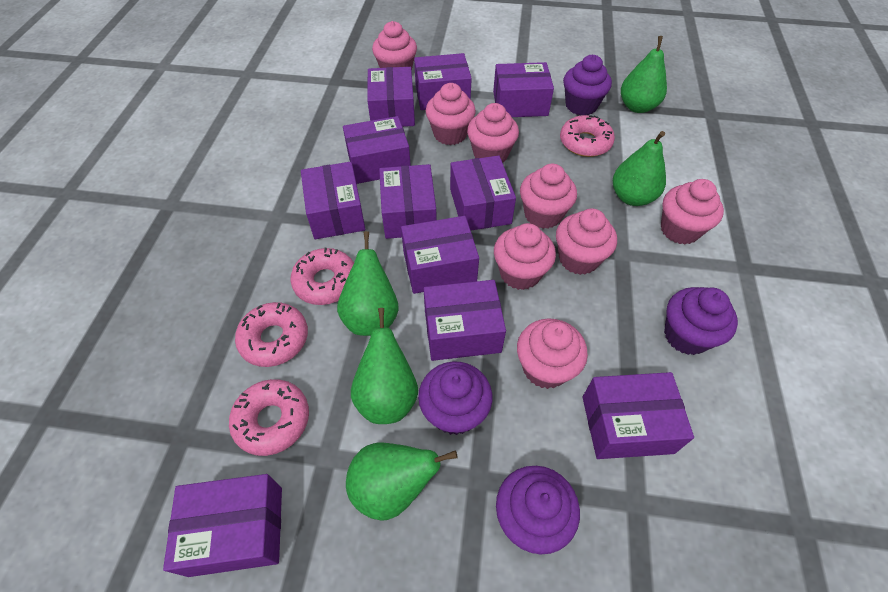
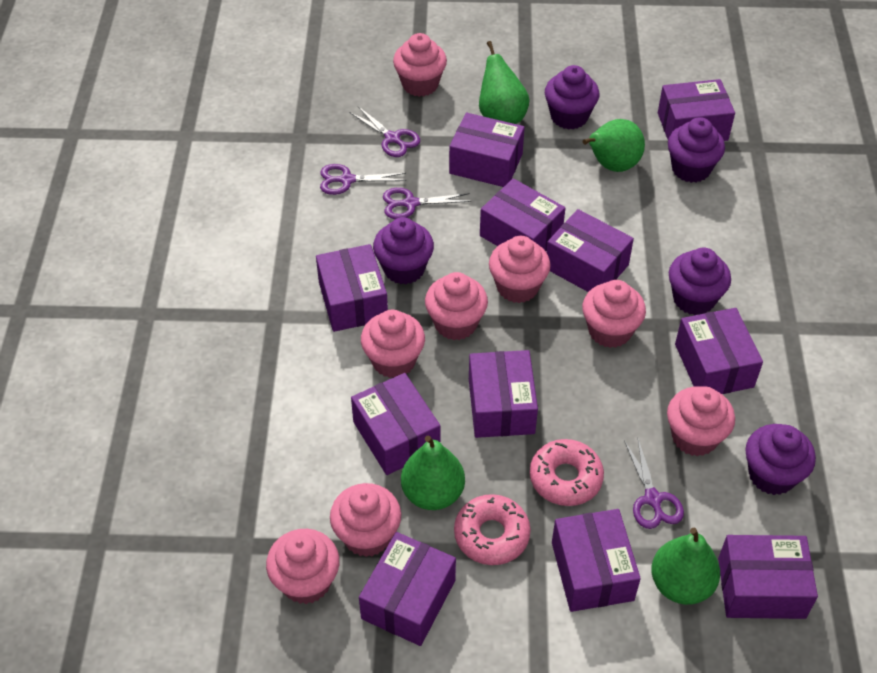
green pear: 5 -> 4
pink donut: 4 -> 2
purple cupcake: 4 -> 5
purple scissors: 0 -> 4

